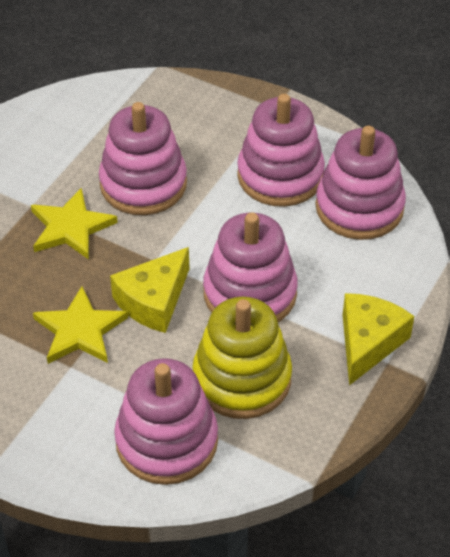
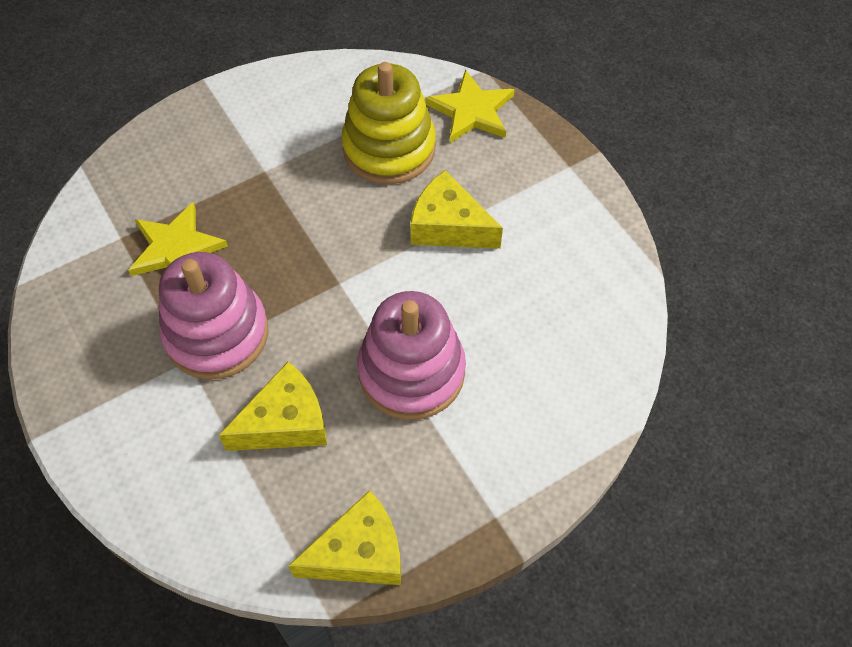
pink stacking toy: 5 -> 2
yellow cheese: 2 -> 3

